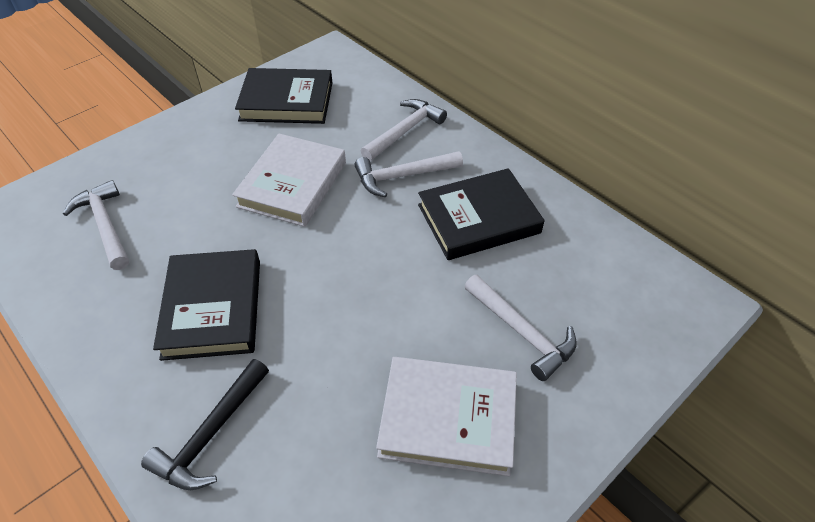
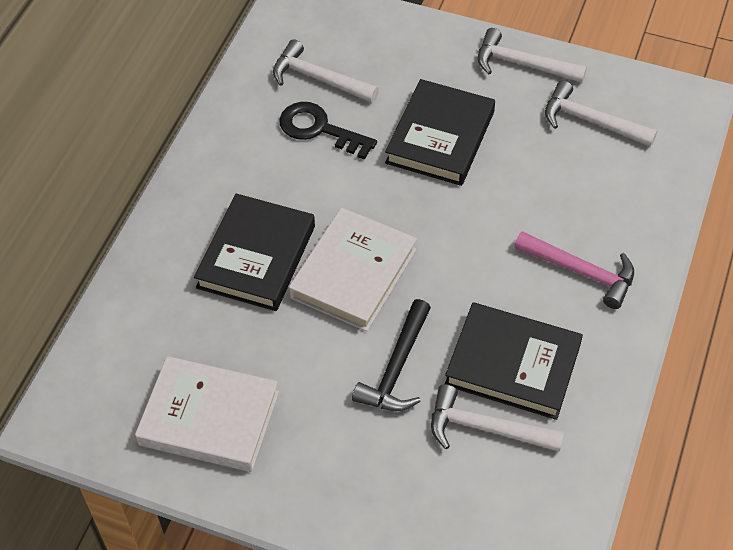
black key: 0 -> 1
pink hammer: 0 -> 1

